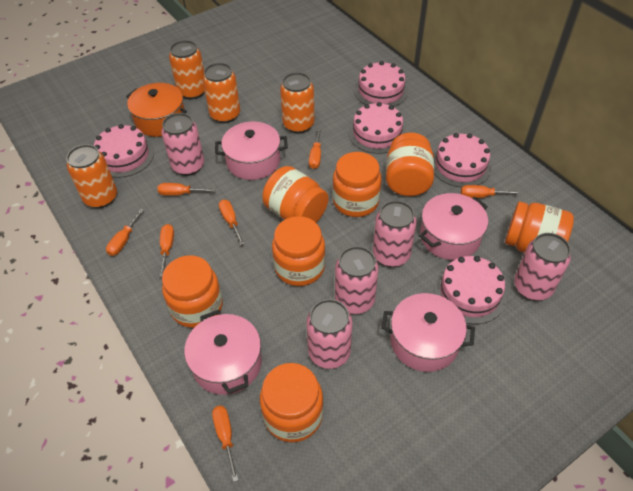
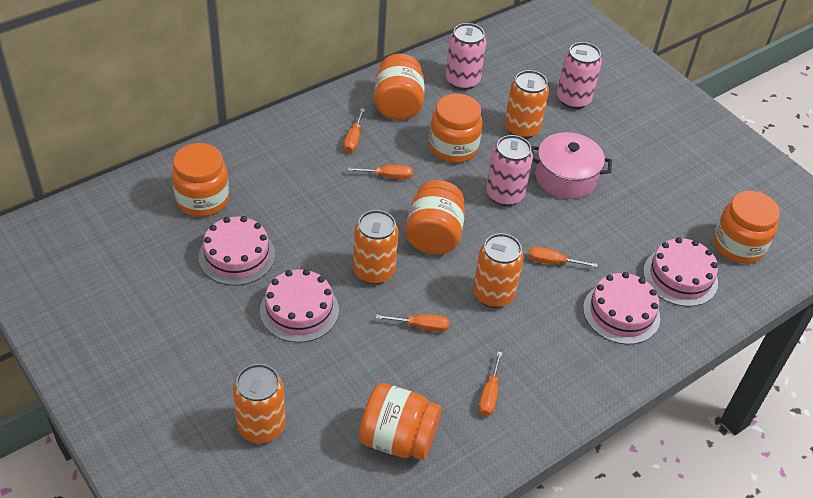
orange jar: 7 -> 6
orange pot: 1 -> 0
orange screwdriver: 7 -> 5
pink cake: 5 -> 4
pink can: 5 -> 3
pink pot: 4 -> 1

